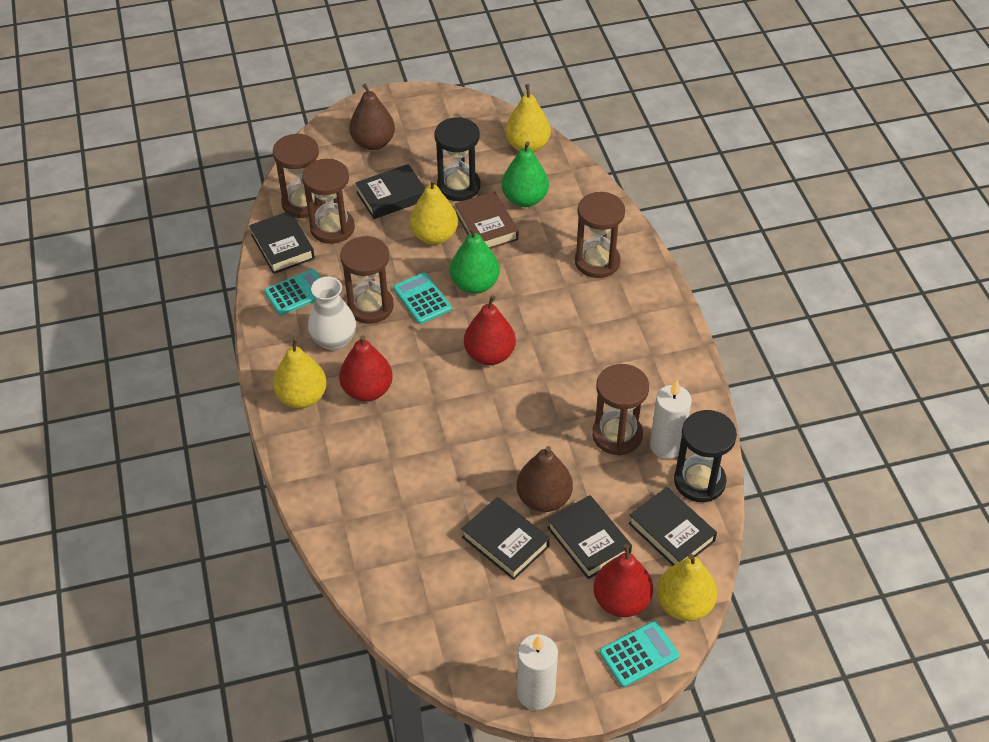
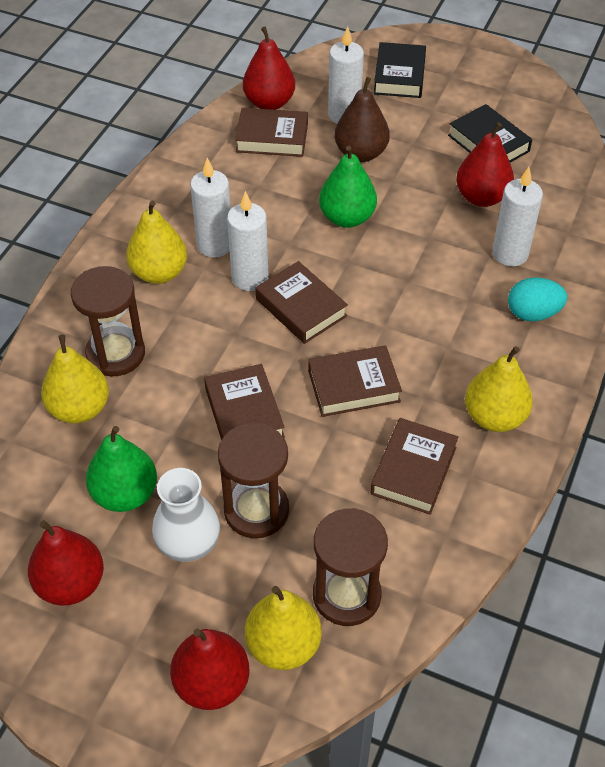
black book: 5 -> 2
black hourglass: 2 -> 0
brown book: 1 -> 5
brown hourglass: 5 -> 3
brown pear: 2 -> 1
red pear: 3 -> 4
turquoise calculator: 3 -> 0
turquoise egg: 0 -> 1
white candle: 2 -> 4

